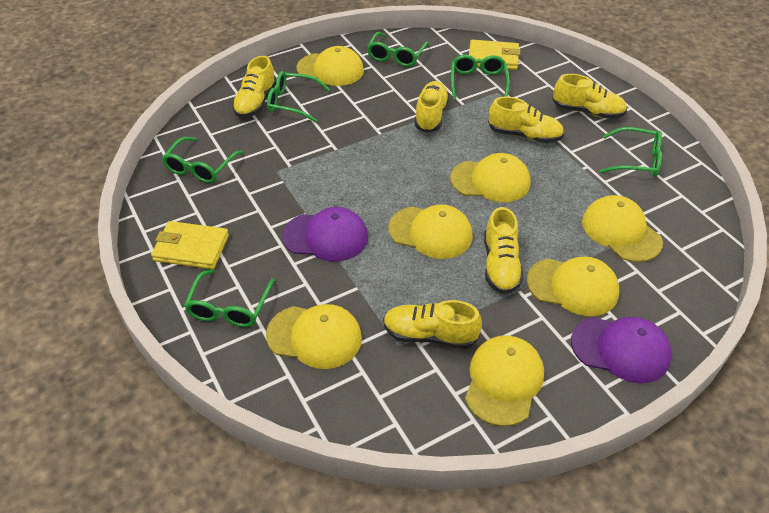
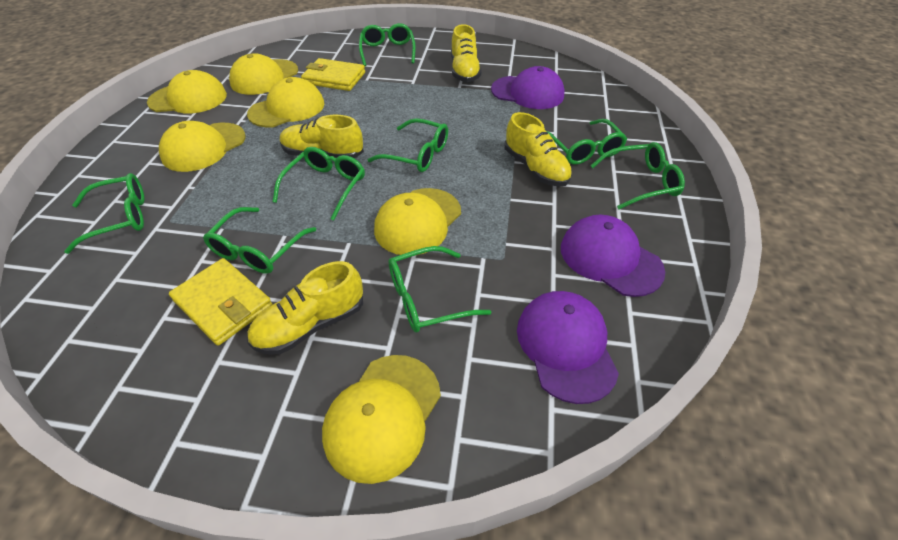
green glasses: 6 -> 8
purple cap: 2 -> 3
yellow cap: 7 -> 6
yellow shoe: 6 -> 4

